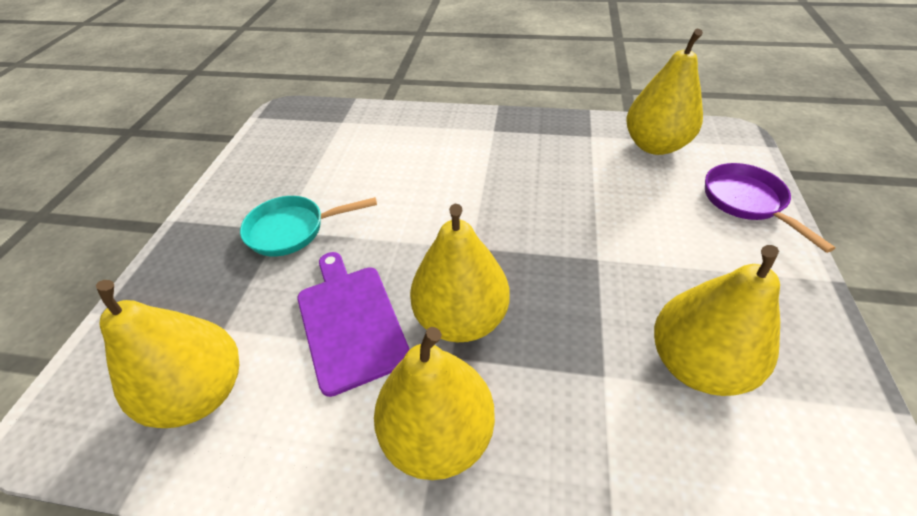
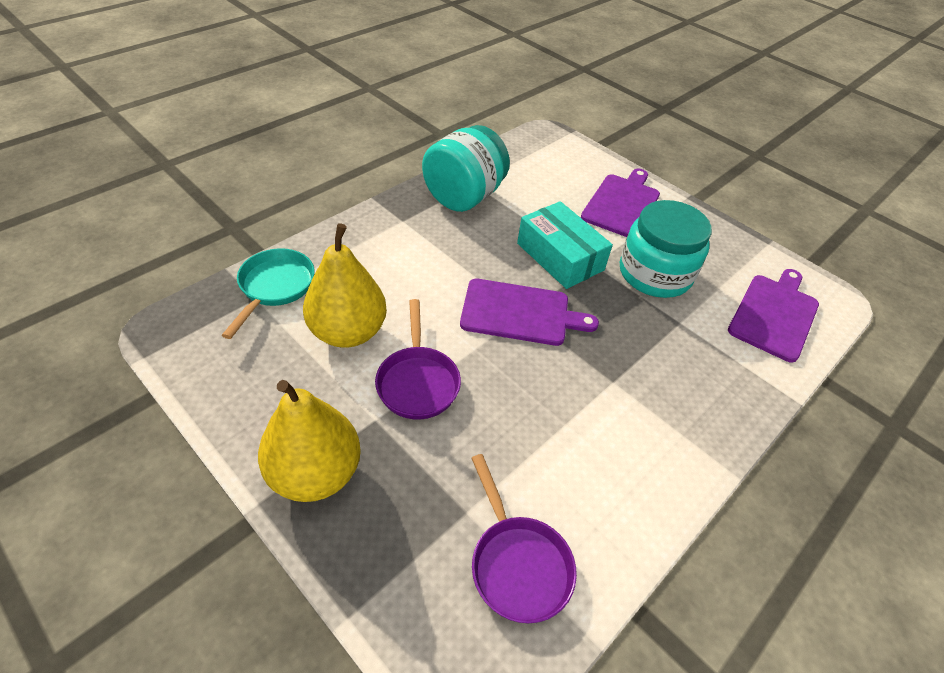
purple cutting board: 1 -> 3
purple pan: 1 -> 2
turquoise box: 0 -> 1
turquoise jar: 0 -> 2
yellow pear: 5 -> 2

